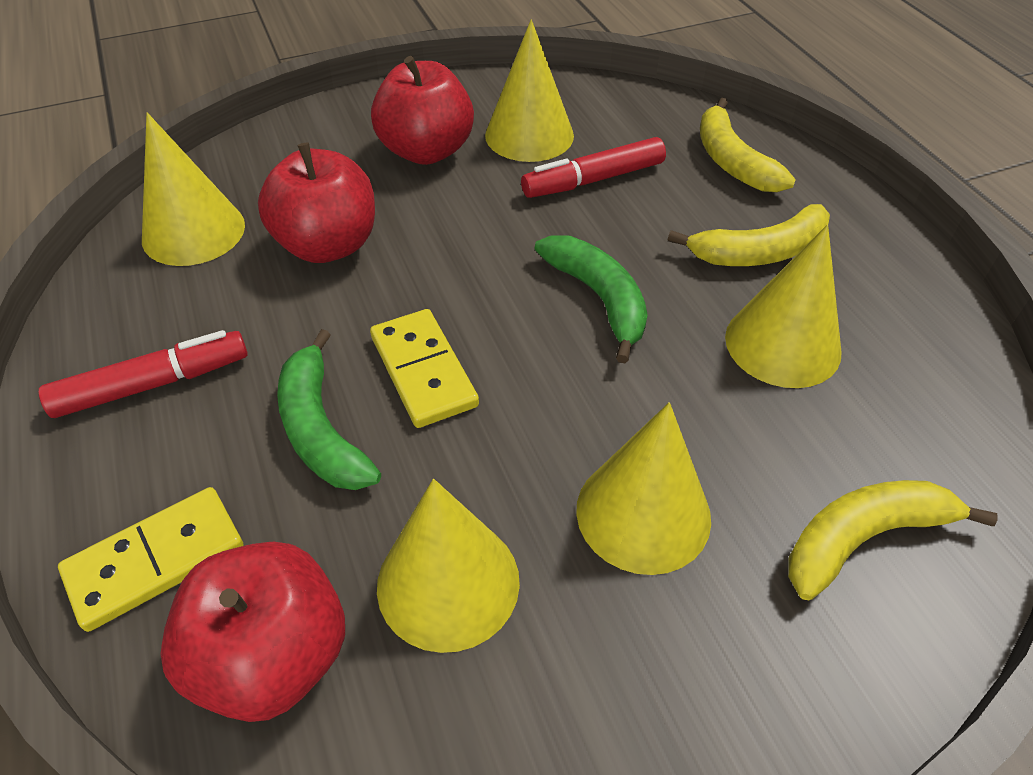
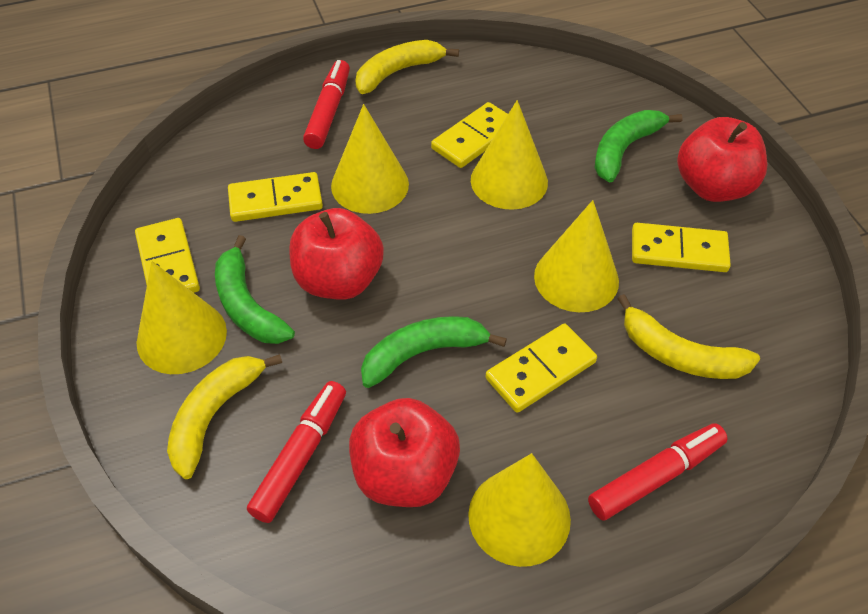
green banana: 2 -> 3
red marker: 2 -> 3
yellow domino: 2 -> 5

